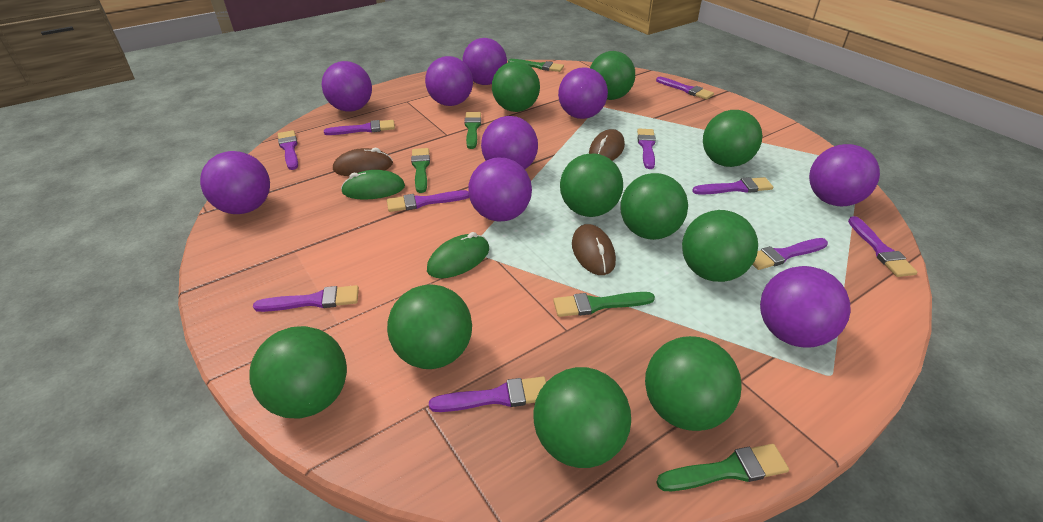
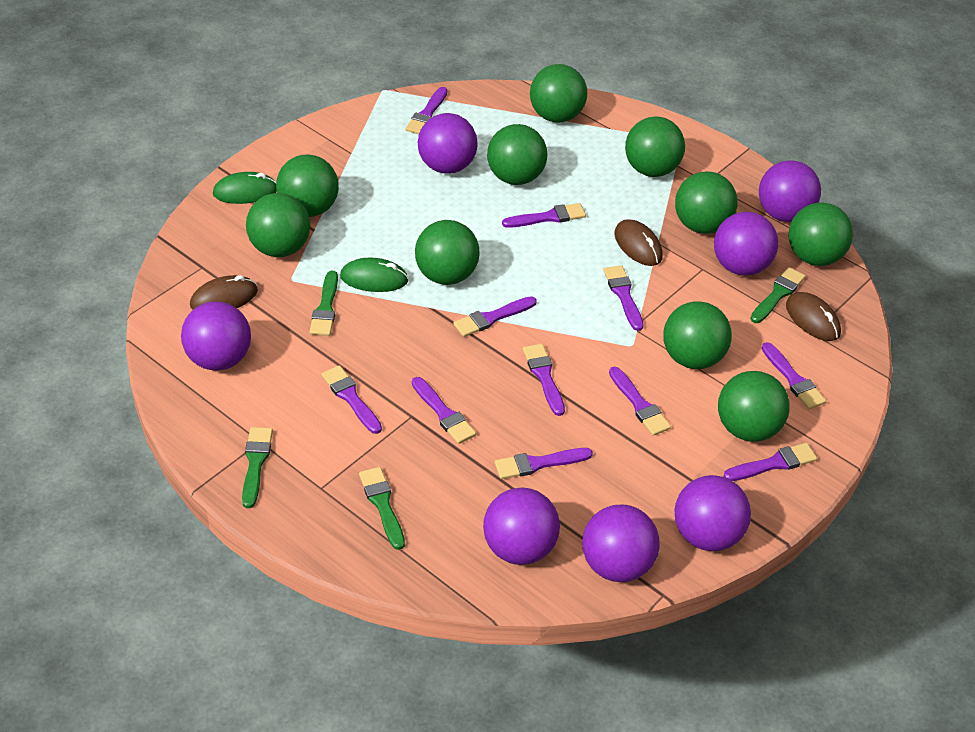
green brush: 5 -> 4
purple ball: 9 -> 7
purple brush: 10 -> 11

